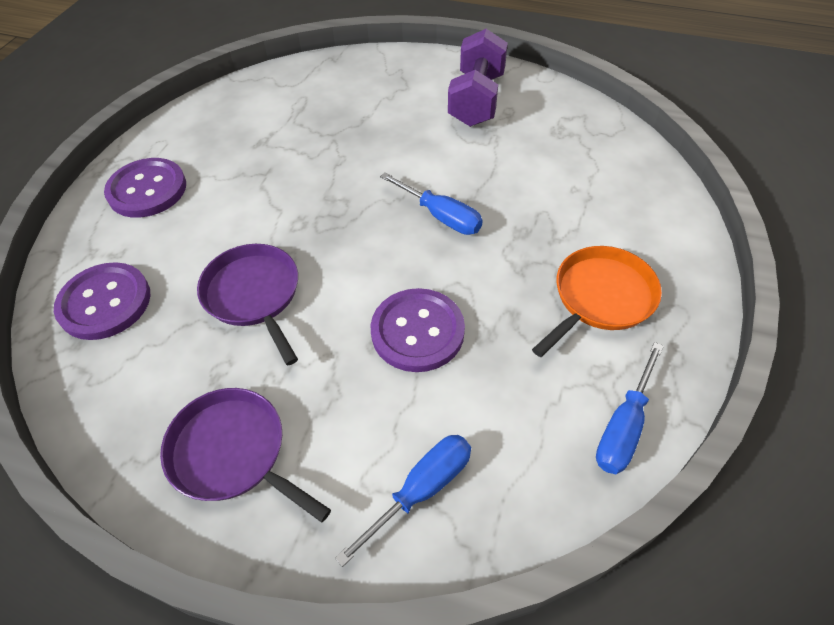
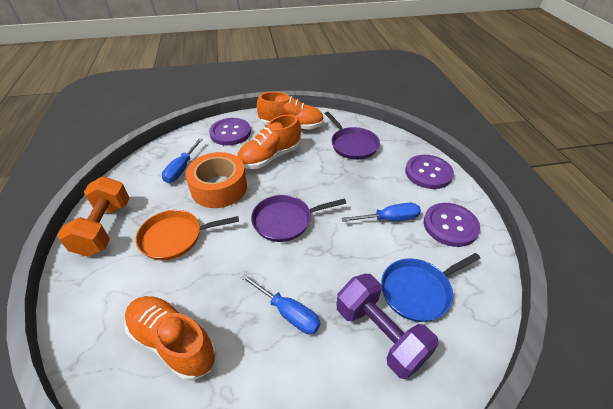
blue pan: 0 -> 1
orange dumbbell: 0 -> 1
orange shoe: 0 -> 3
orange tape: 0 -> 1

